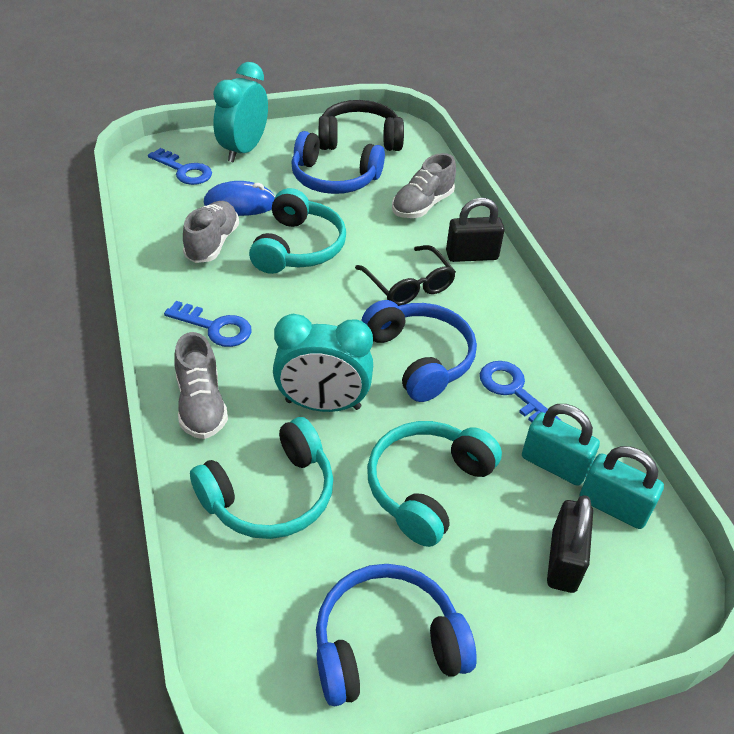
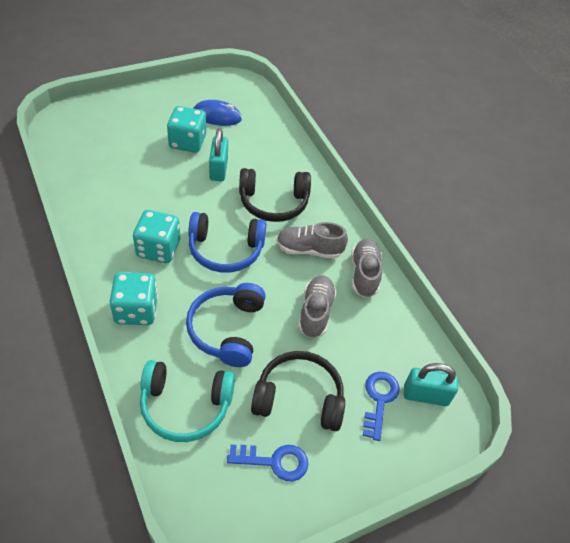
black glasses: 1 -> 0
black headphones: 1 -> 2
black padlock: 2 -> 0
blue headphones: 3 -> 2
blue key: 3 -> 2
turquoise clock: 2 -> 0
turquoise dice: 0 -> 3
turquoise headphones: 3 -> 1

